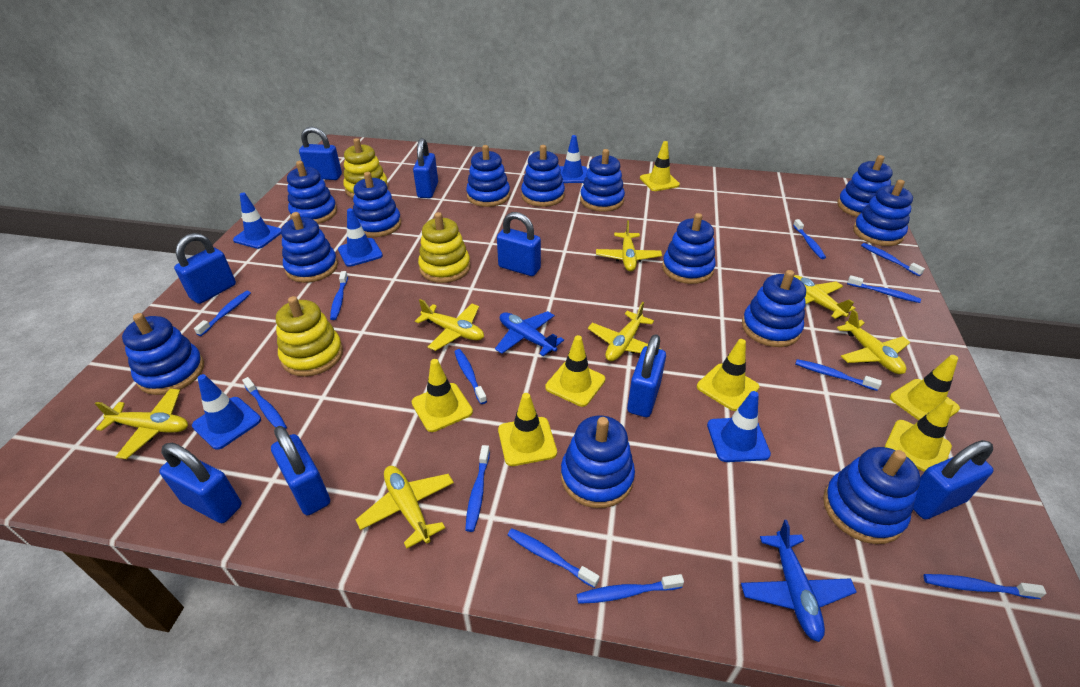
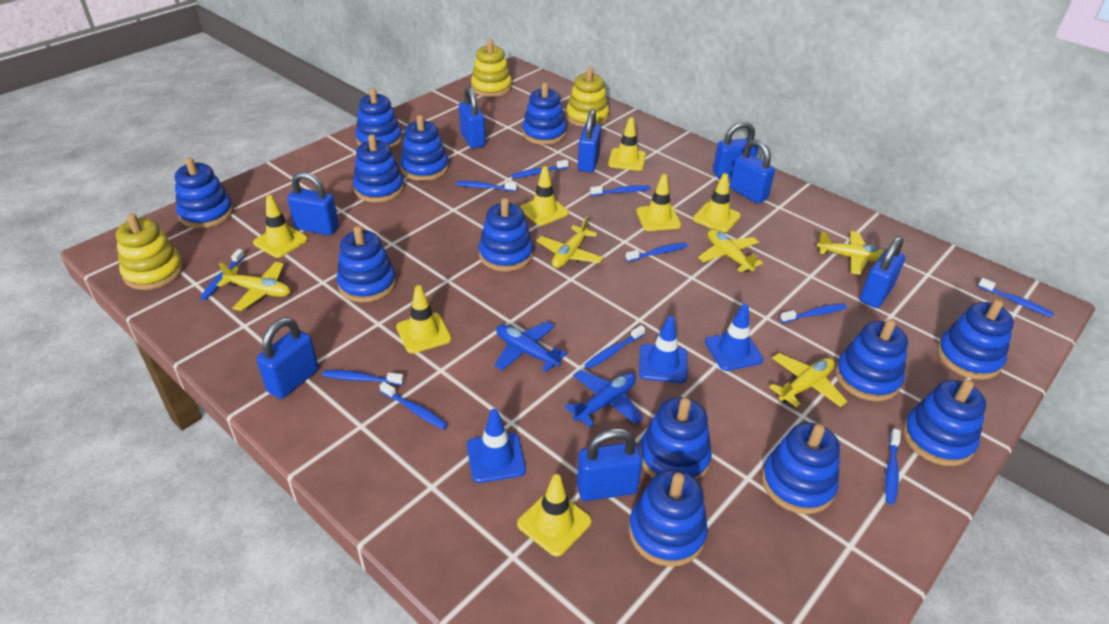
blue toothbrush: 12 -> 11
blue traffic cone: 5 -> 3
yellow plane: 7 -> 5

